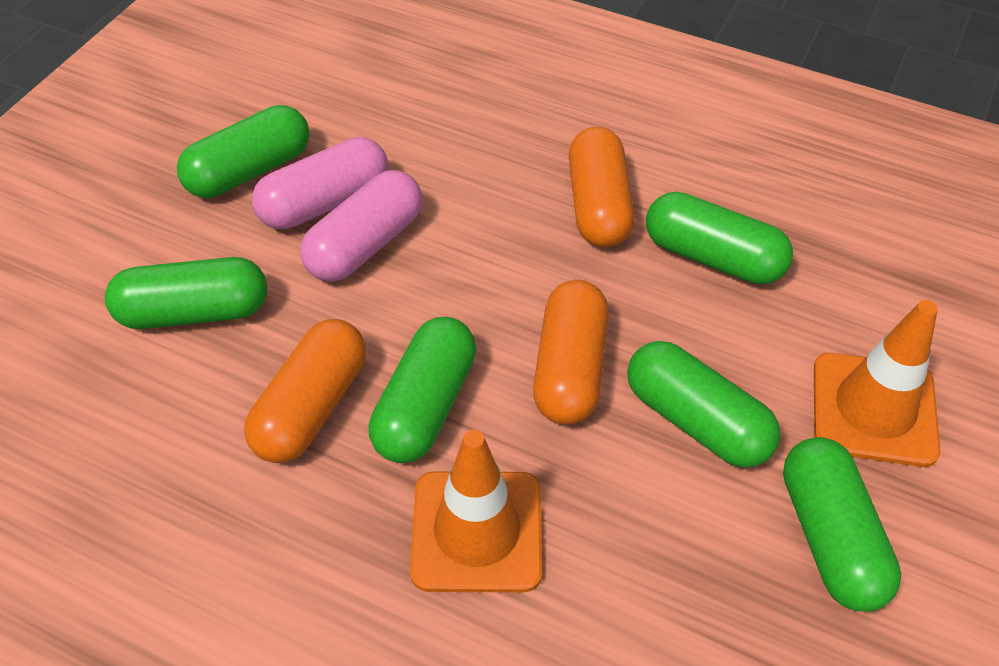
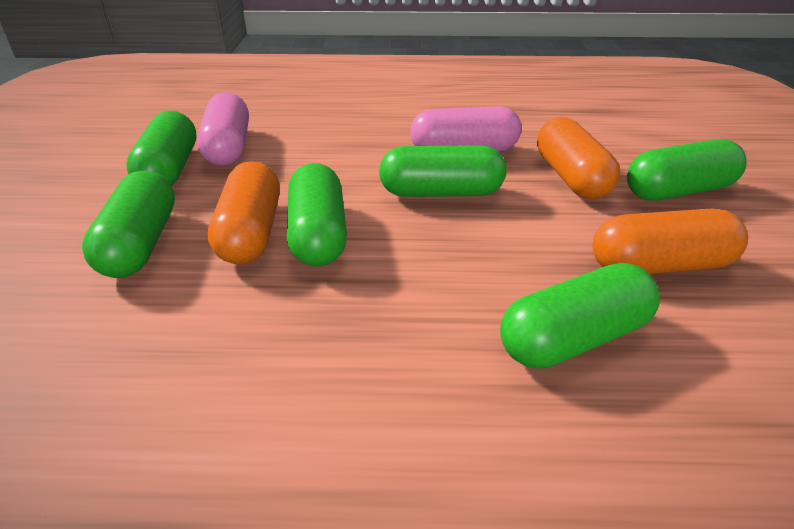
orange traffic cone: 2 -> 0

